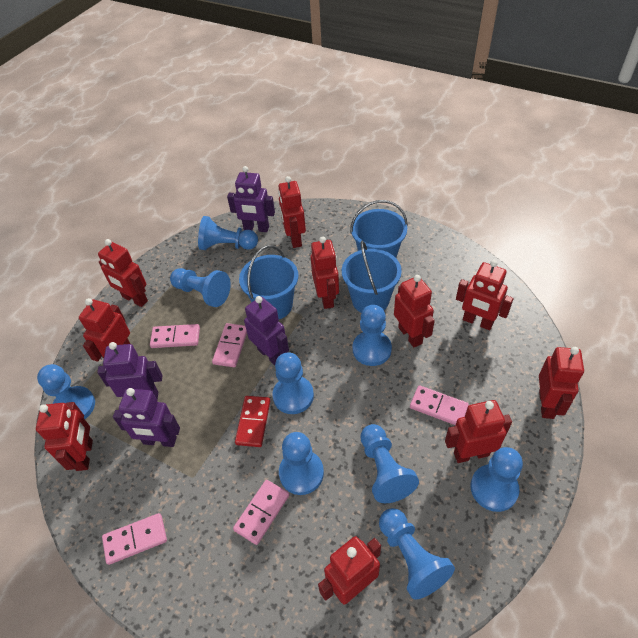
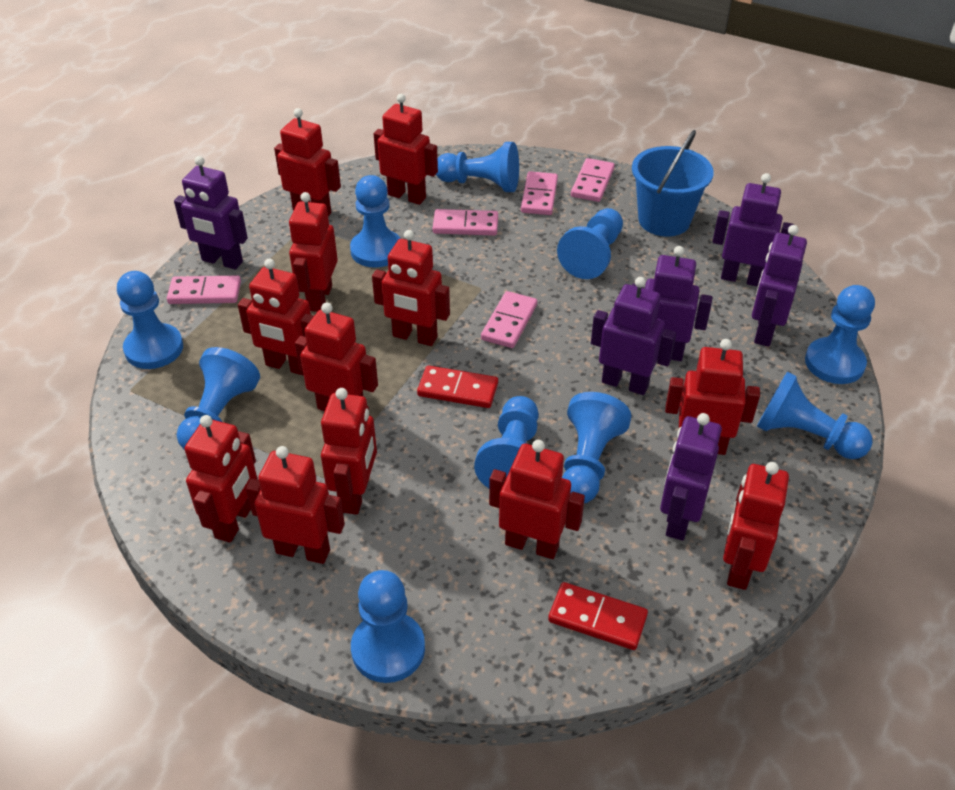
blue bucket: 3 -> 1
blue pawn: 9 -> 10
purple robot: 4 -> 6
red domino: 1 -> 2
red robot: 10 -> 12

